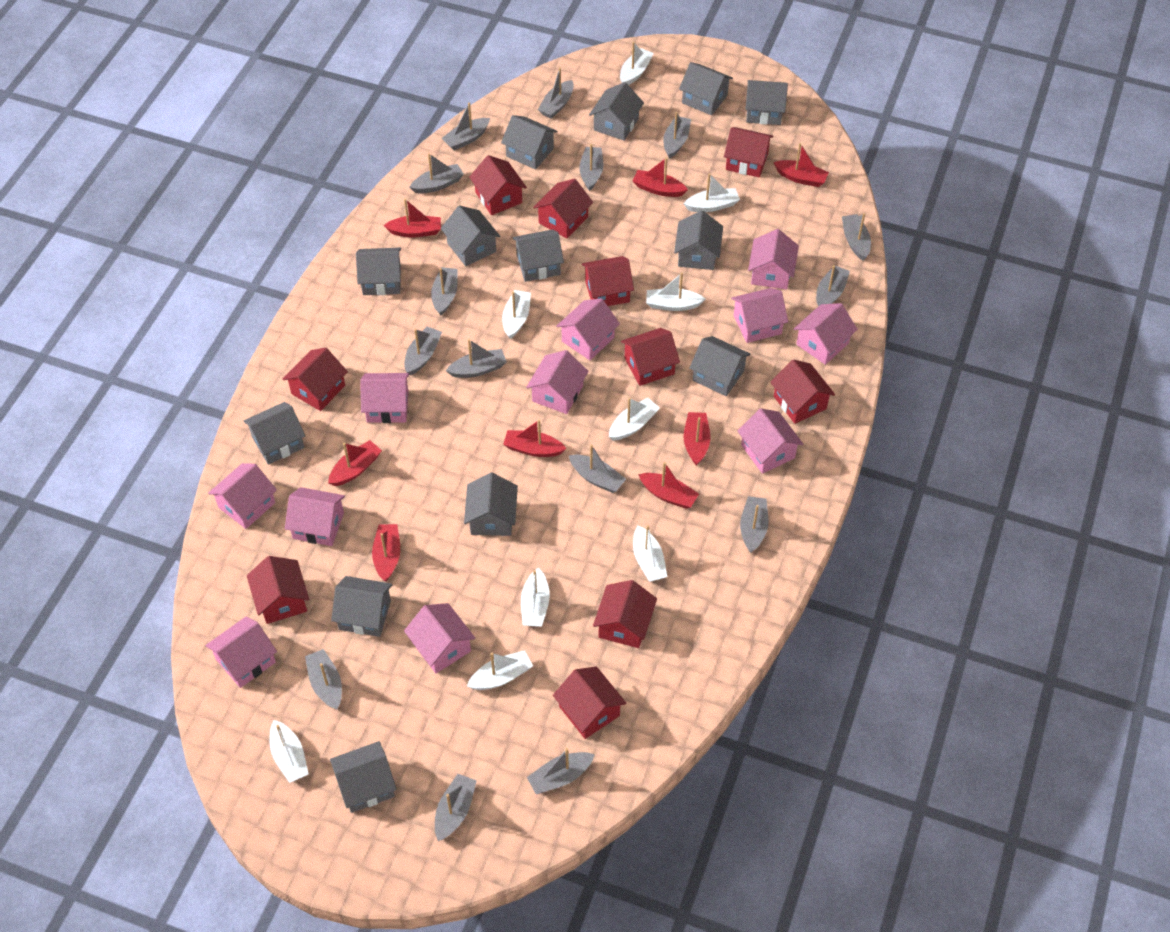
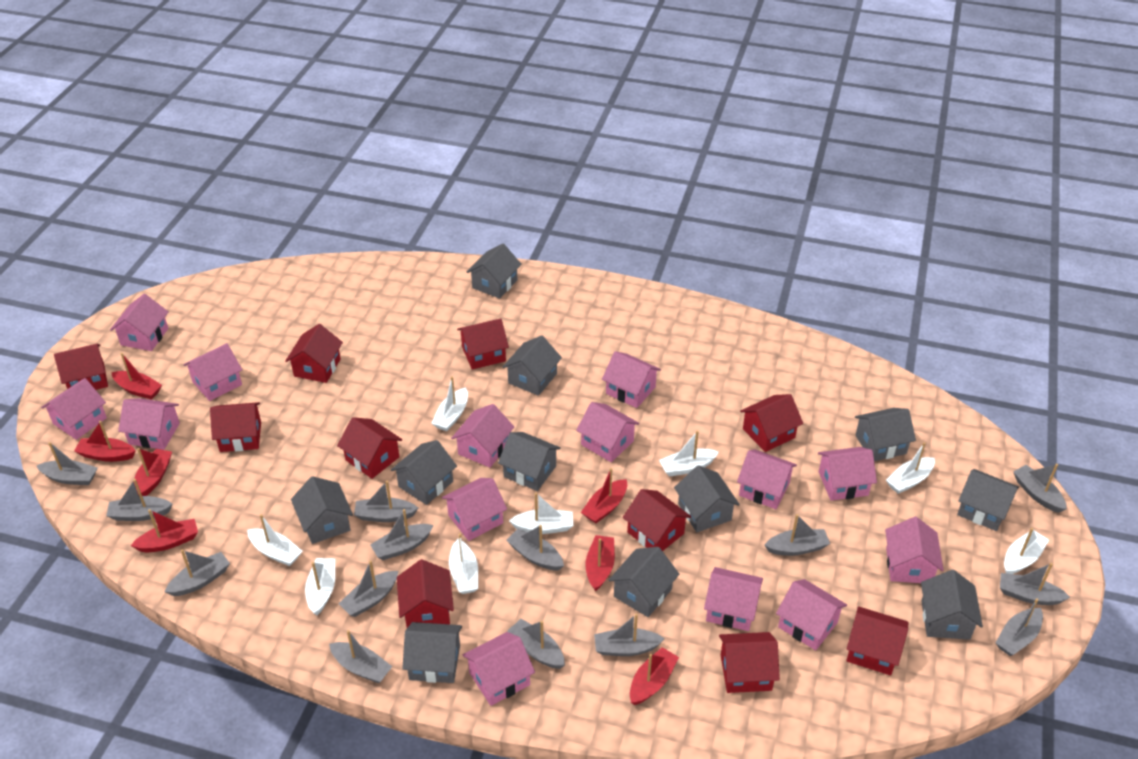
grey boat: 15 -> 14
grey house: 13 -> 11
pink house: 11 -> 14
red boat: 8 -> 7
white boat: 9 -> 8

